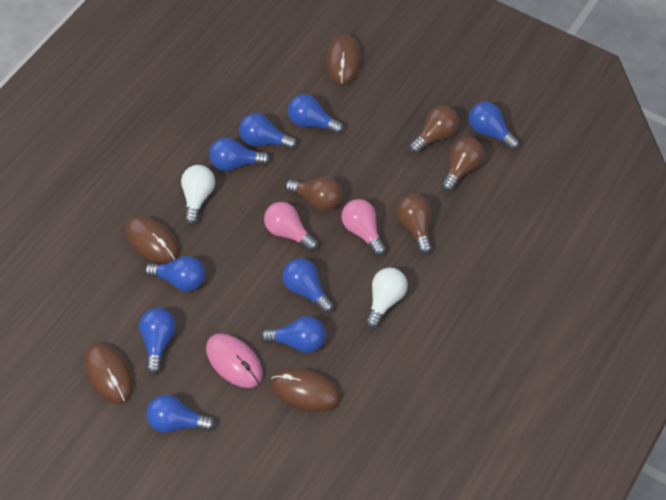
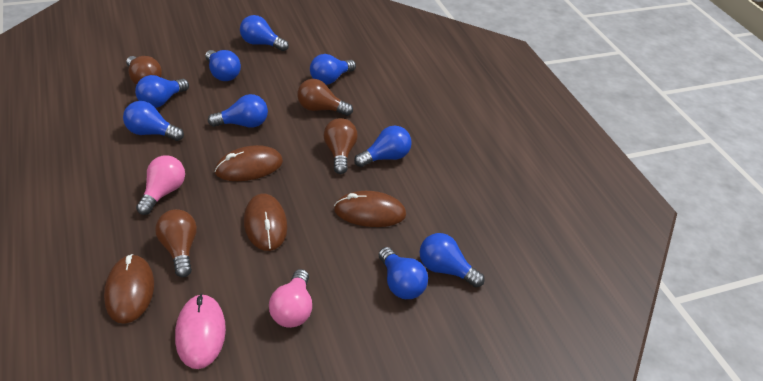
white light bulb: 2 -> 0

